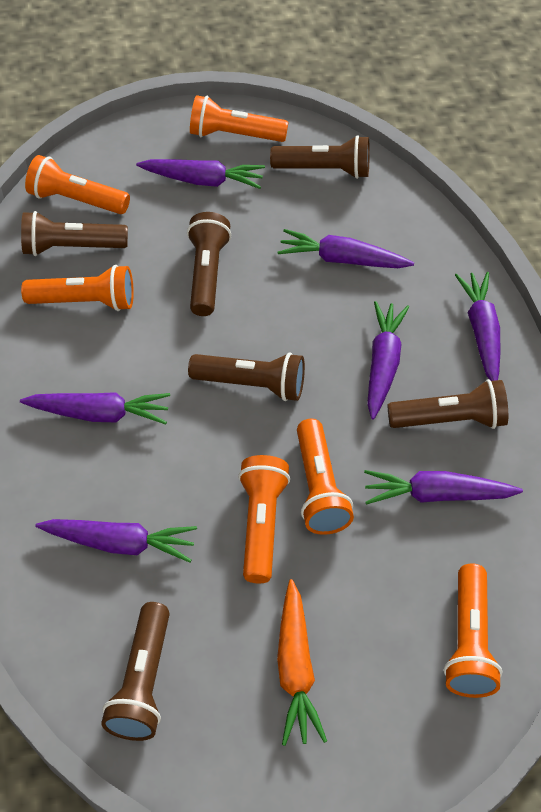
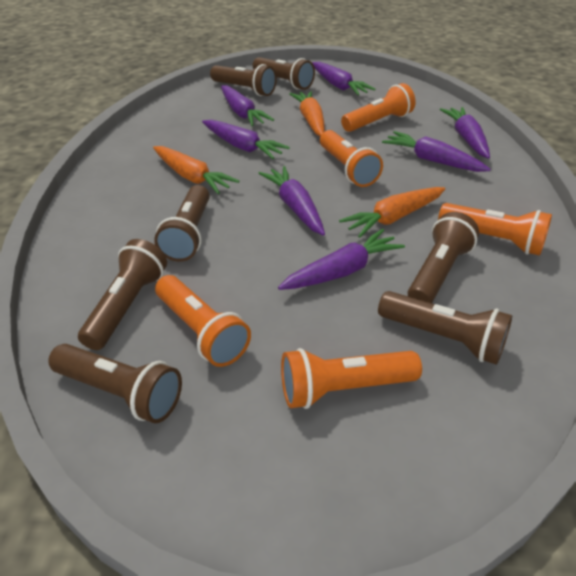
brown flashlight: 6 -> 7
orange carrot: 1 -> 3
orange flashlight: 6 -> 5

